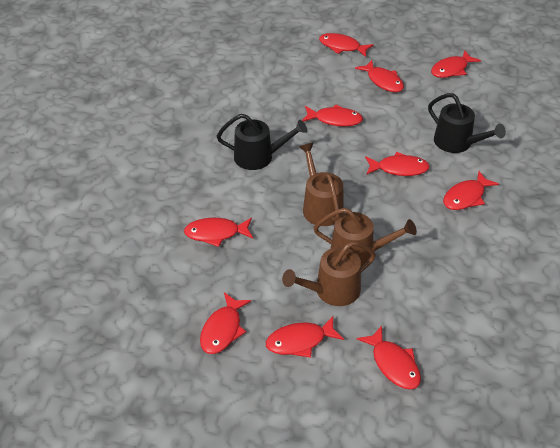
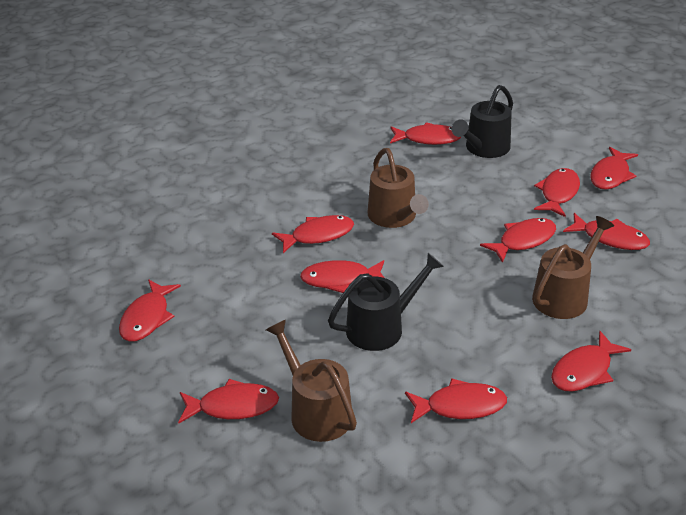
red fish: 10 -> 11

